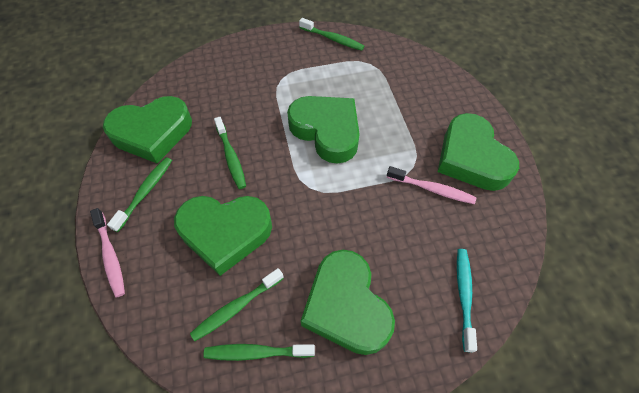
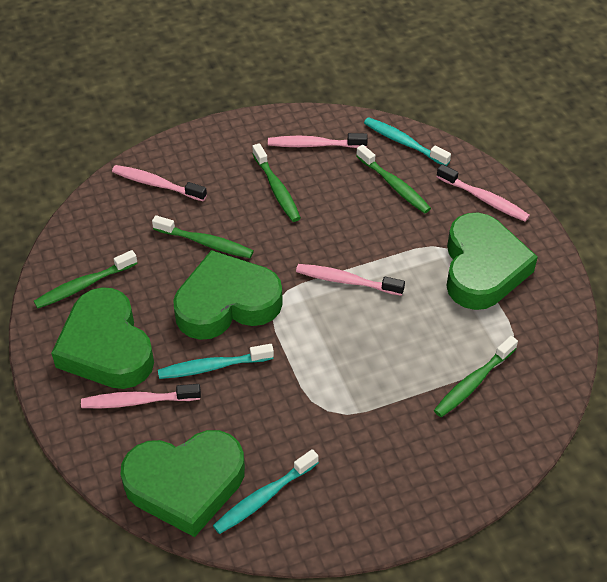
green heart: 5 -> 4
pink toothbrush: 2 -> 5
turquoise toothbrush: 1 -> 3

